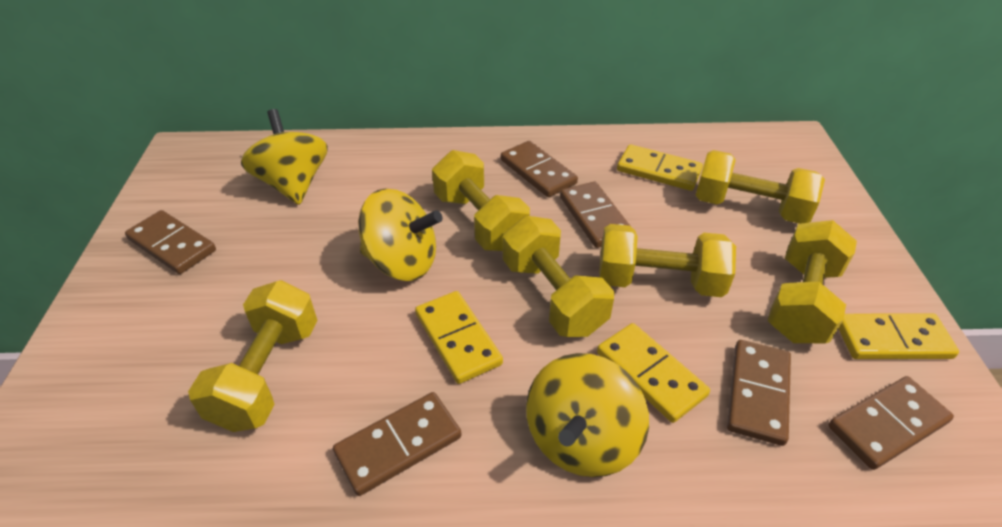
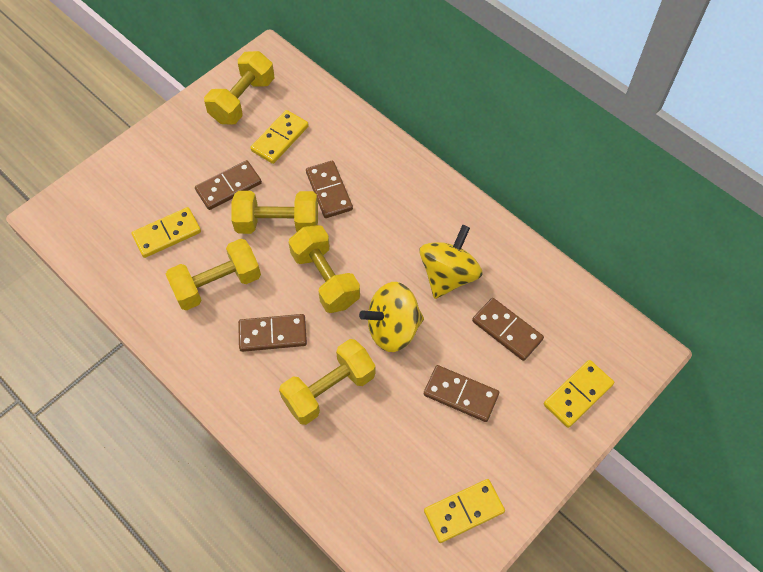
brown domino: 6 -> 5
yellow dumbbell: 6 -> 5
yellow spinning top: 3 -> 2

